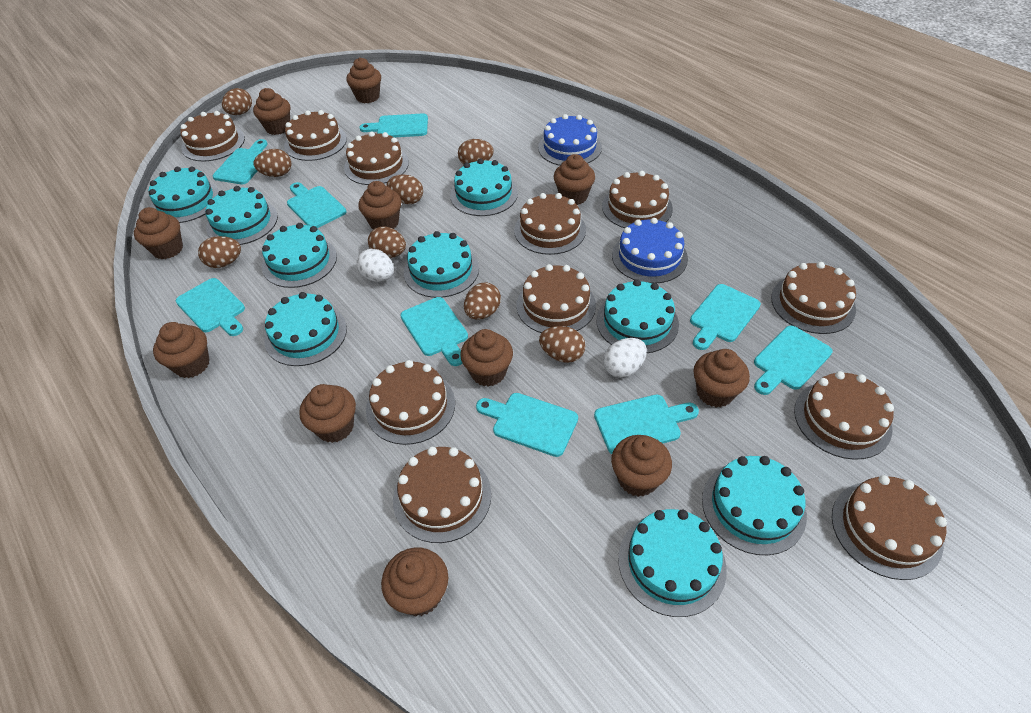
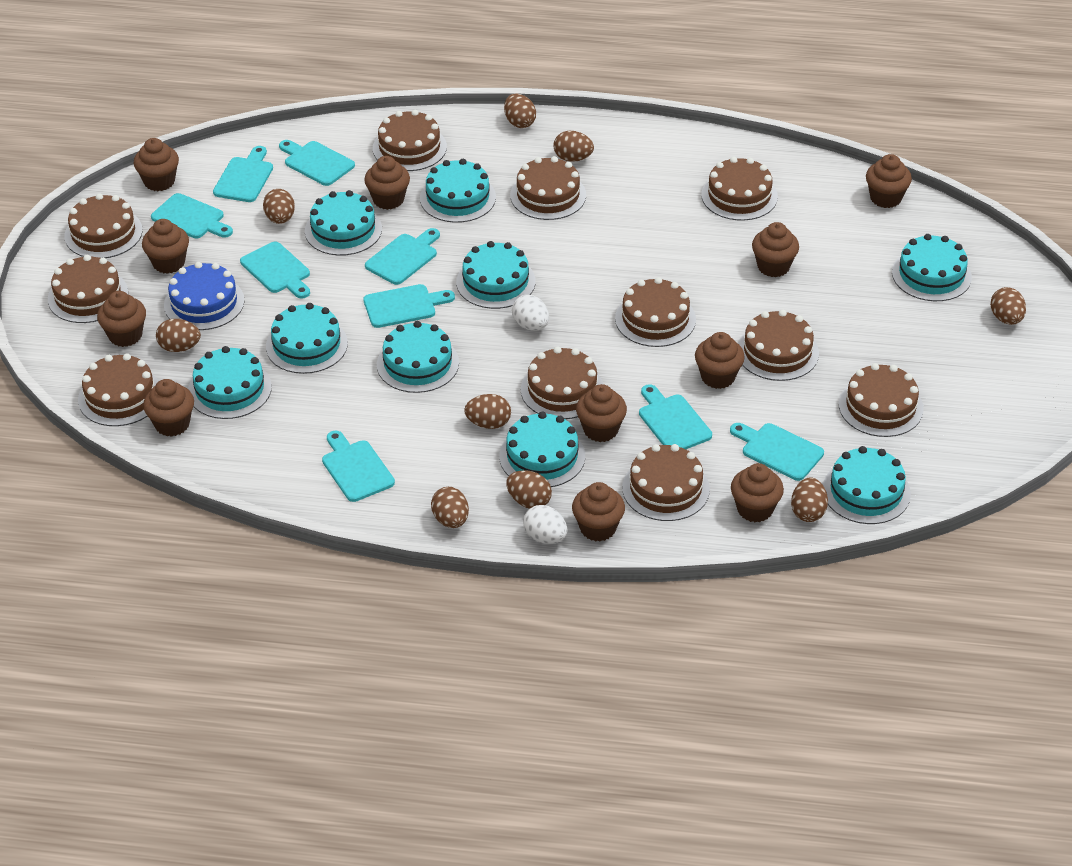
blue cake: 2 -> 1
brown egg: 8 -> 9

